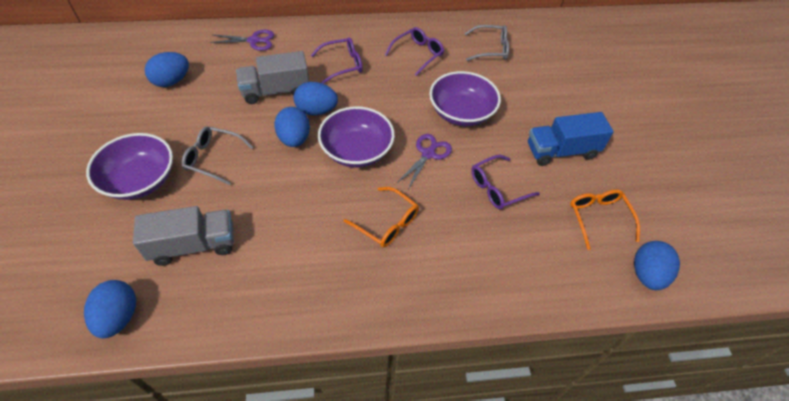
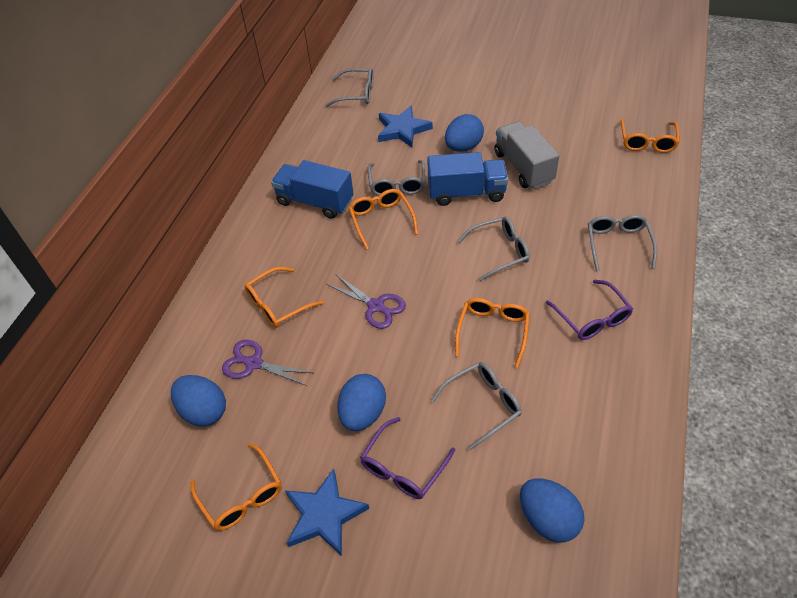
blue egg: 5 -> 4
blue star: 0 -> 2
blue truck: 1 -> 2
grey glasses: 2 -> 5
grey truck: 2 -> 1
orange glasses: 2 -> 5
purple bowl: 3 -> 0
purple glasses: 3 -> 2

